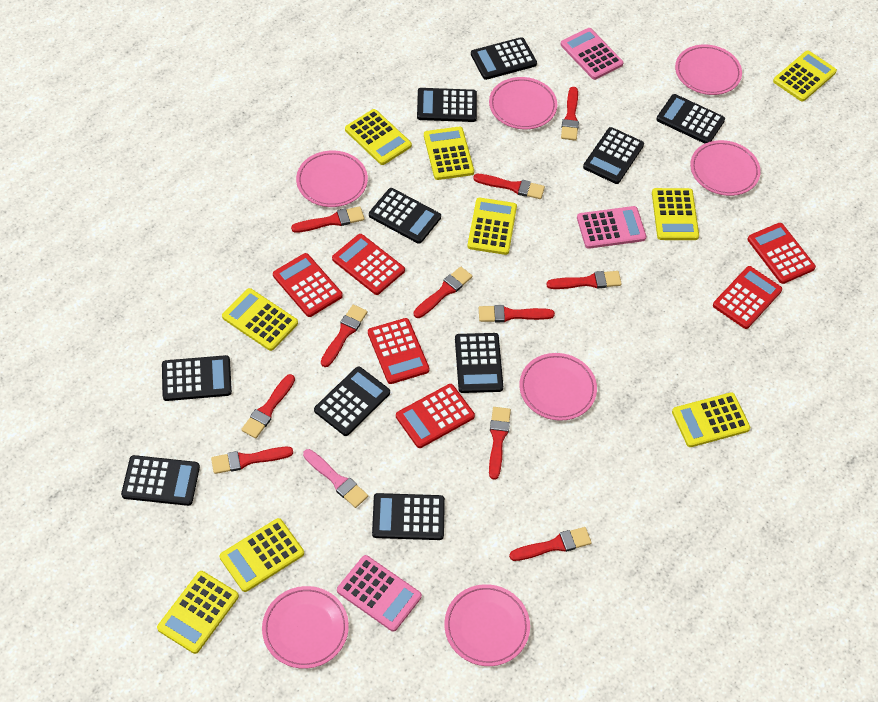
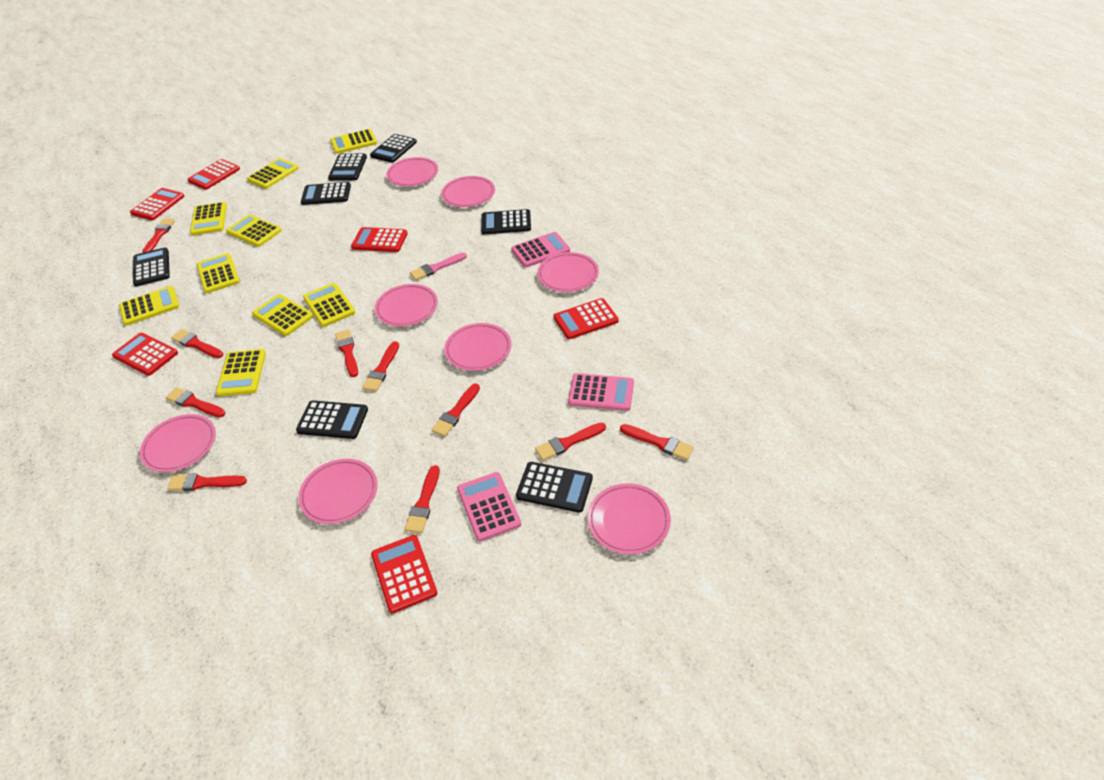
black calculator: 10 -> 7
pink plate: 7 -> 8
red brush: 11 -> 10

